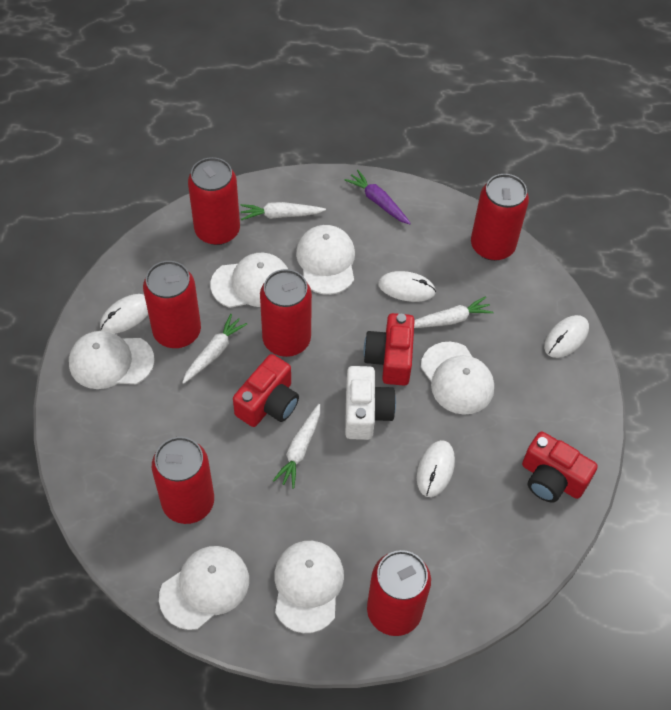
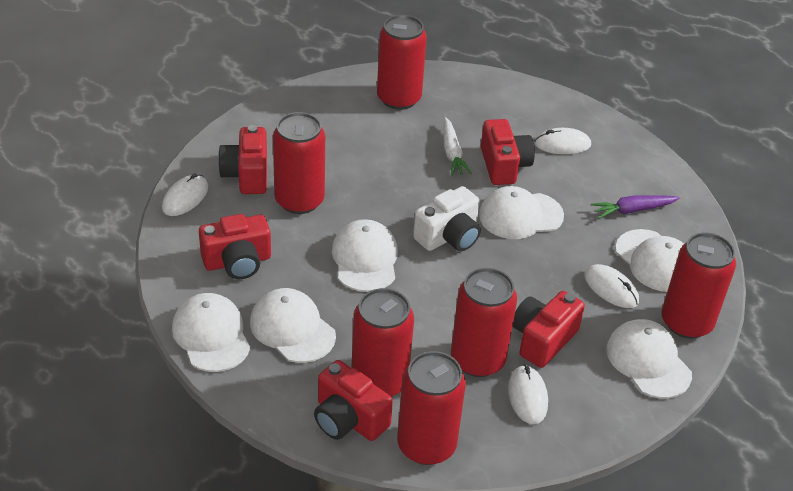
red camera: 3 -> 5
white carrot: 4 -> 1

